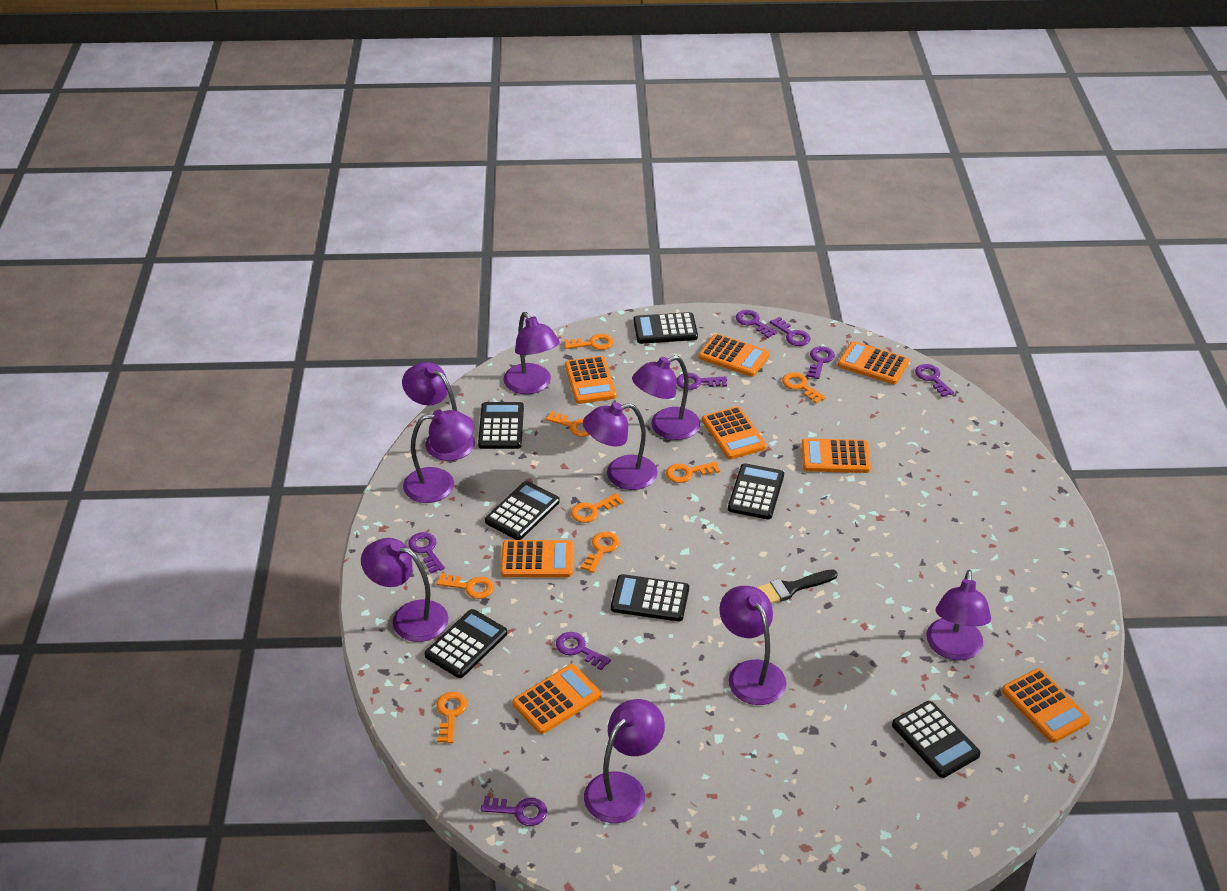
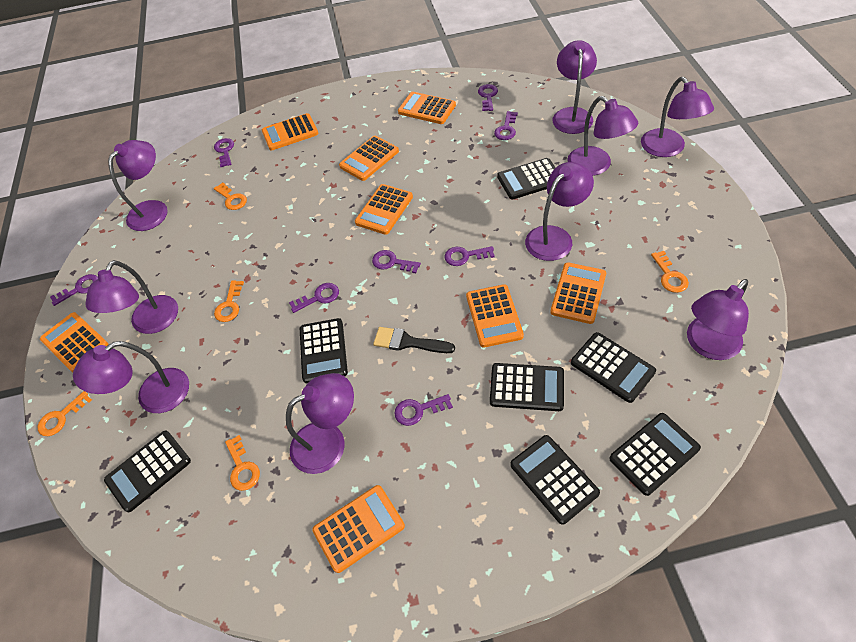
orange key: 8 -> 5

